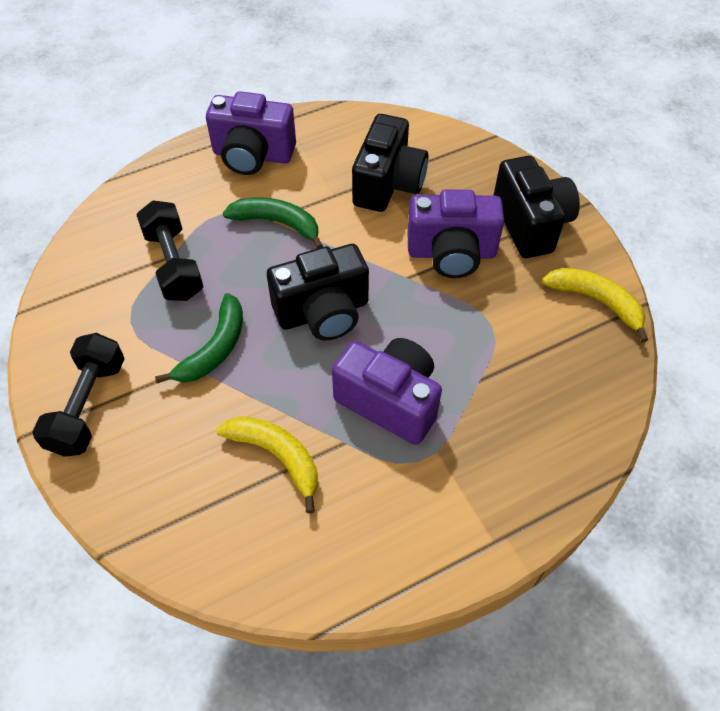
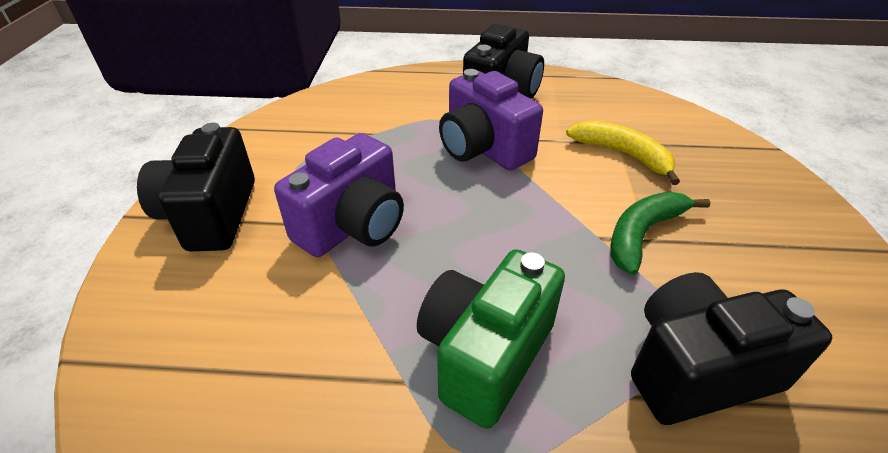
black dumbbell: 2 -> 0
green banana: 2 -> 1
green camera: 0 -> 1
purple camera: 3 -> 2
yellow banana: 2 -> 1

